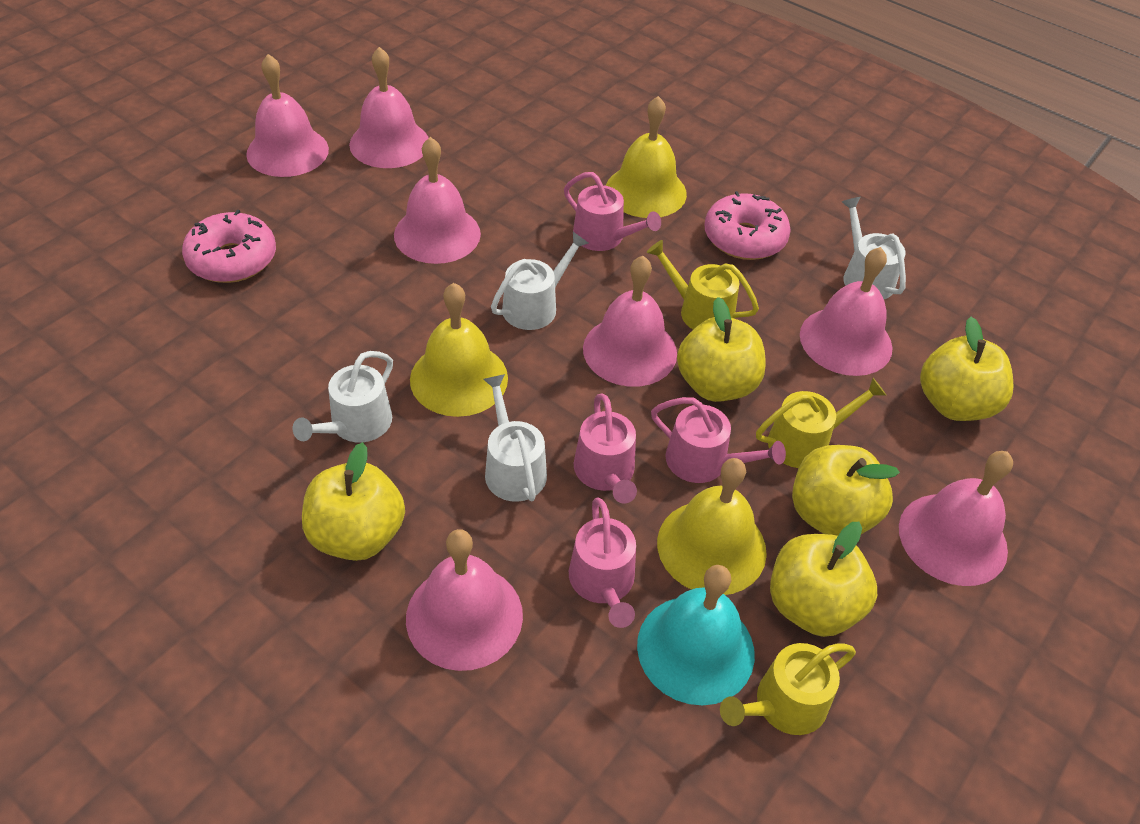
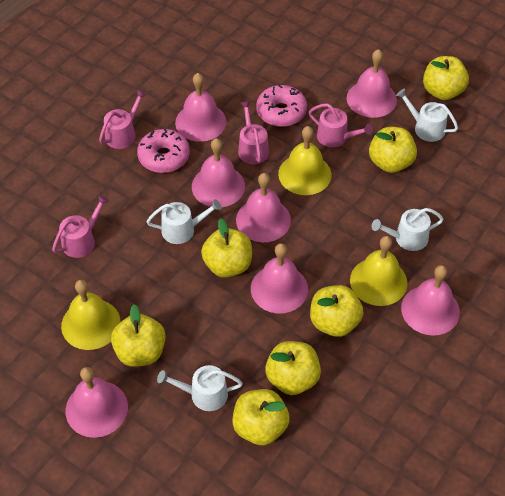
turquoise bell: 1 -> 0
yellow apple: 5 -> 7
yellow watering can: 3 -> 0

